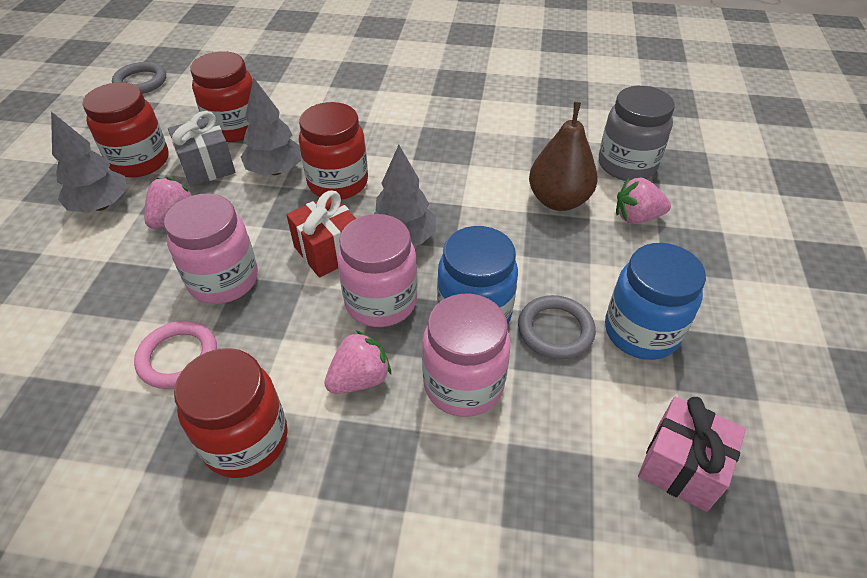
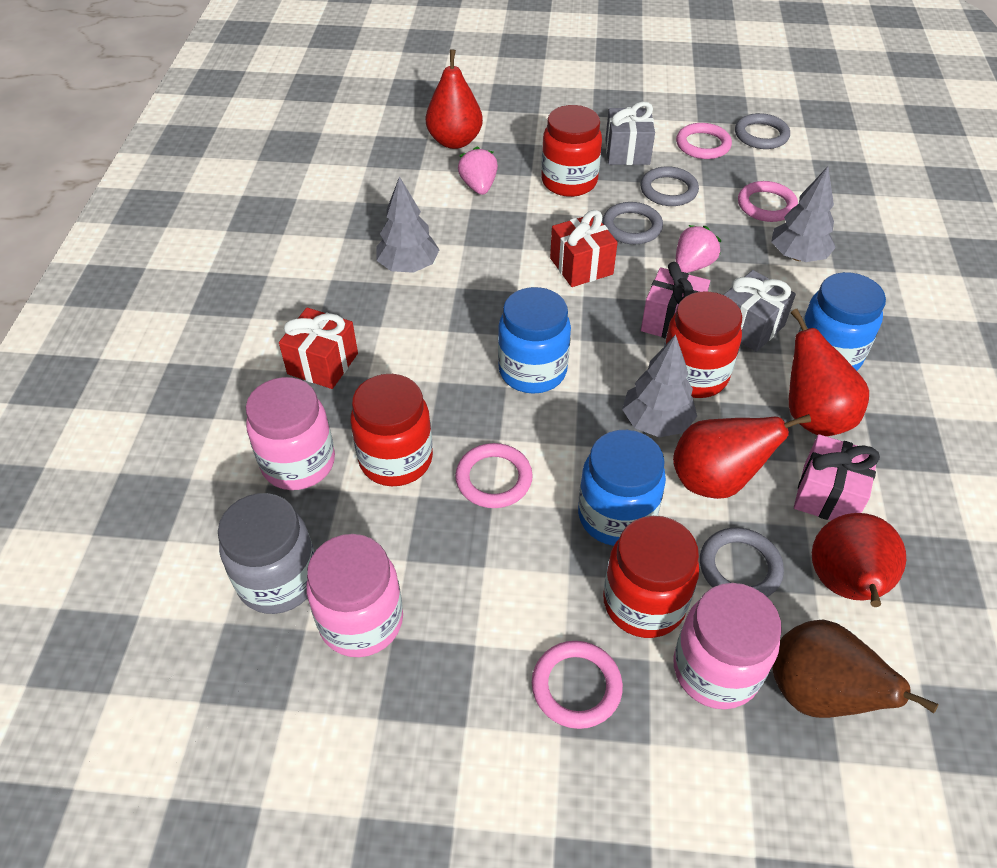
blue jar: 2 -> 3
grey gift: 1 -> 2
grey ring: 2 -> 4
pink gift: 1 -> 2
pink ring: 1 -> 4
pink strawberry: 3 -> 2
red gift: 1 -> 2
red pear: 0 -> 4

